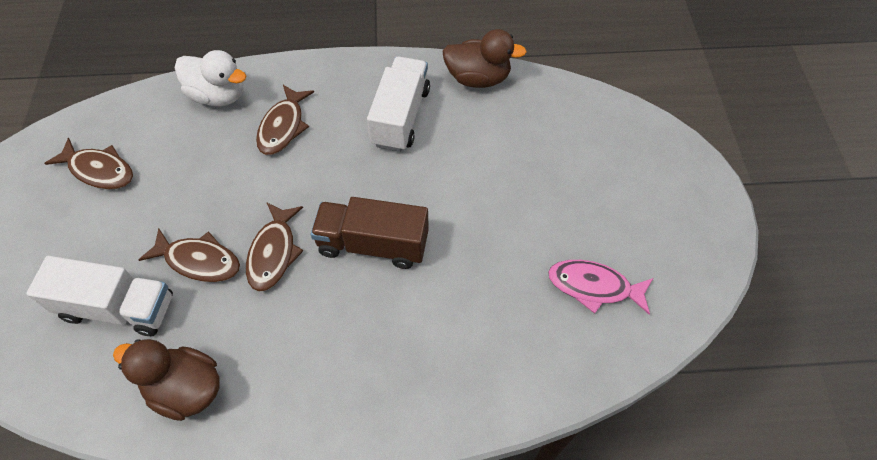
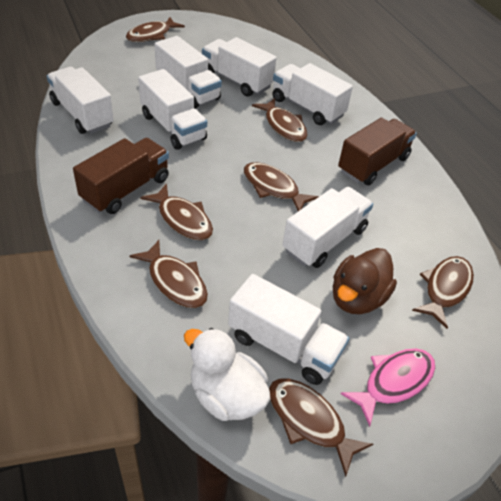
brown duck: 2 -> 1
brown fish: 4 -> 7
brown truck: 1 -> 2
white truck: 2 -> 7

